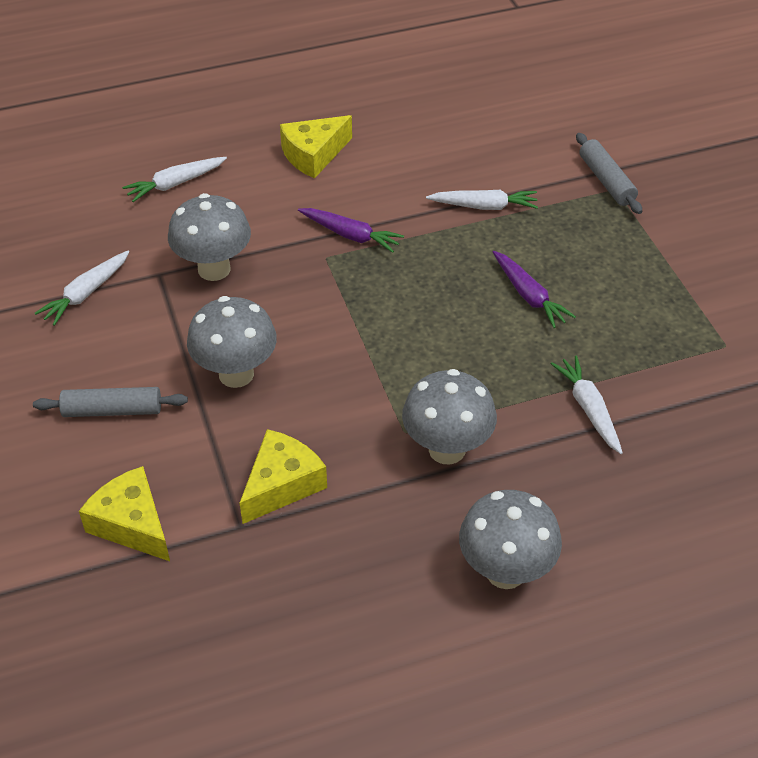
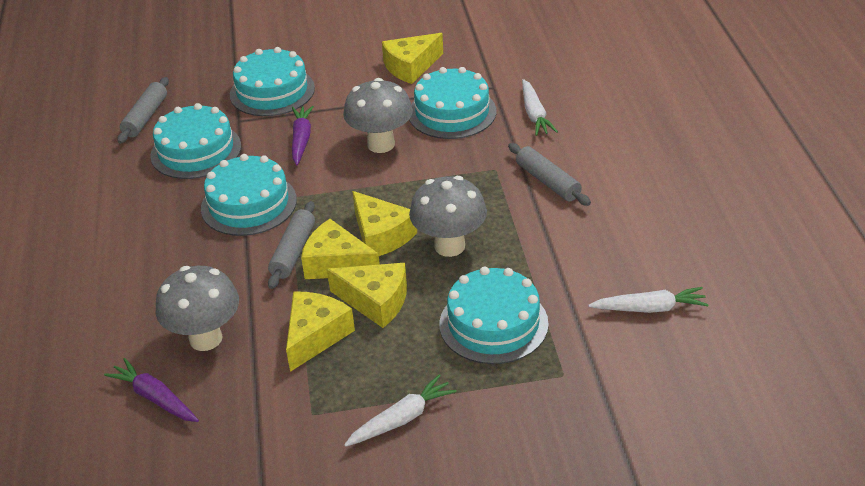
grey mushroom: 4 -> 3
grey rolling pin: 2 -> 3
turquoise cake: 0 -> 5
white carrot: 4 -> 3
yellow cheese: 3 -> 5

